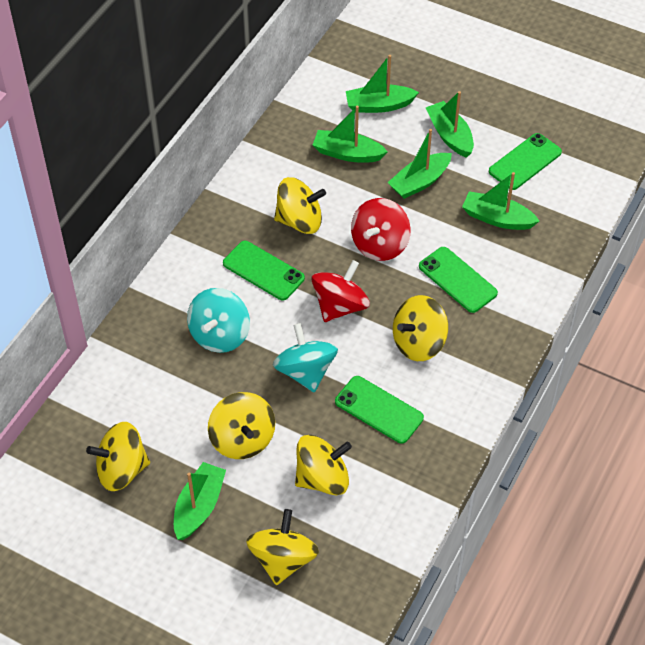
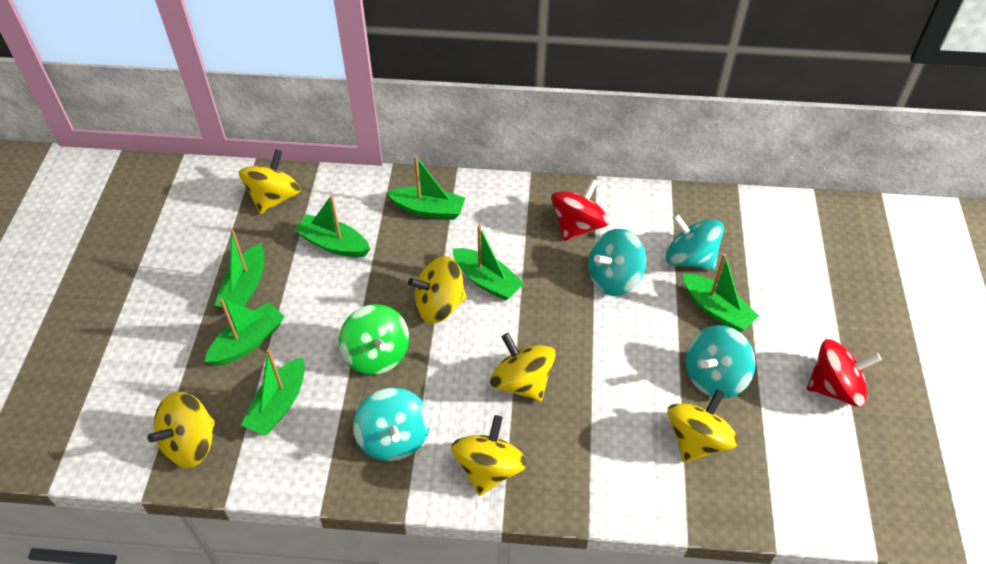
green boat: 6 -> 7
green phone: 4 -> 0
green spinning top: 0 -> 1
turquoise spinning top: 2 -> 4

